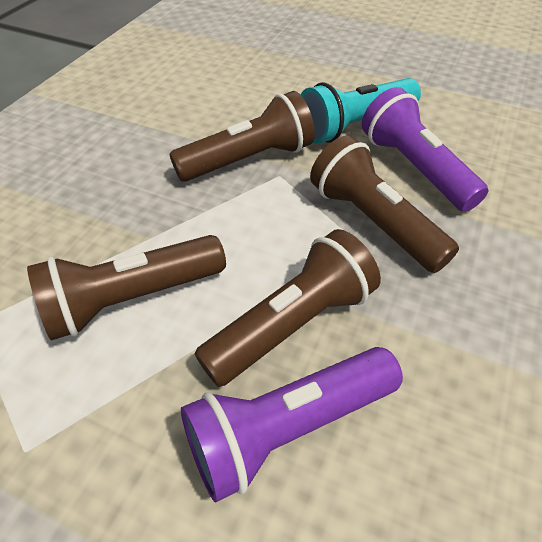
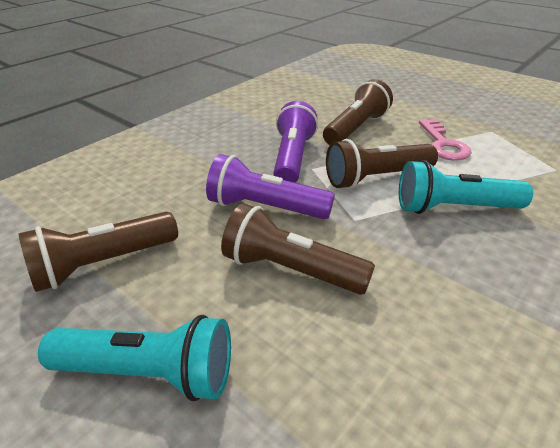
pink key: 0 -> 1
turquoise flashlight: 1 -> 2

